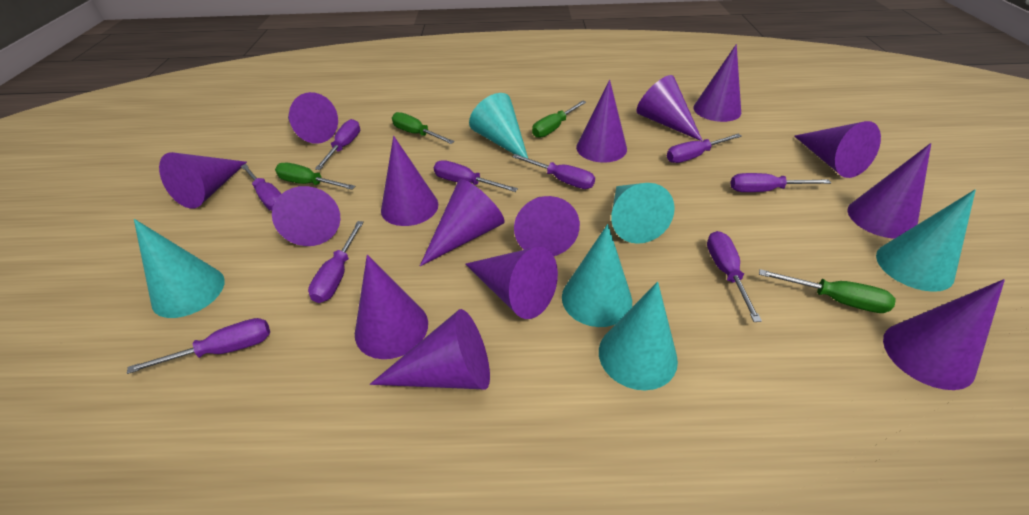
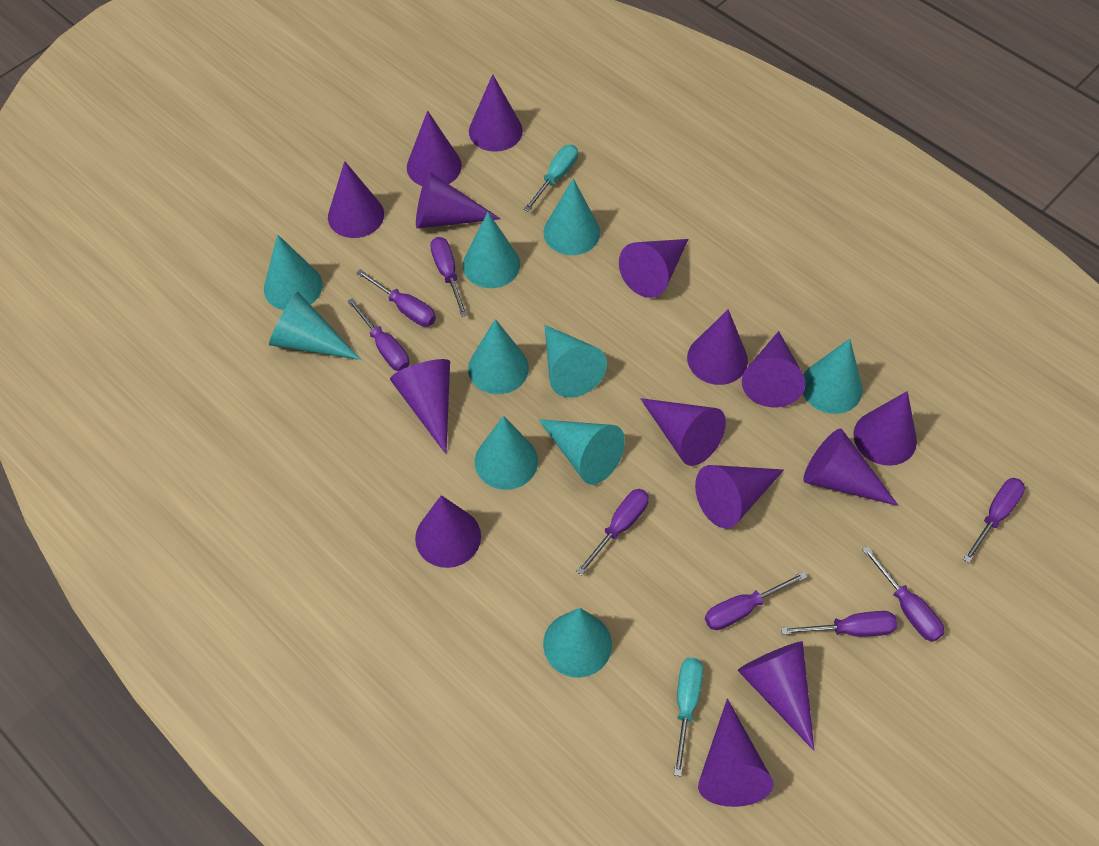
green screwdriver: 4 -> 0
purple screwdriver: 9 -> 8
turquoise cone: 6 -> 10
turquoise screwdriver: 0 -> 2

